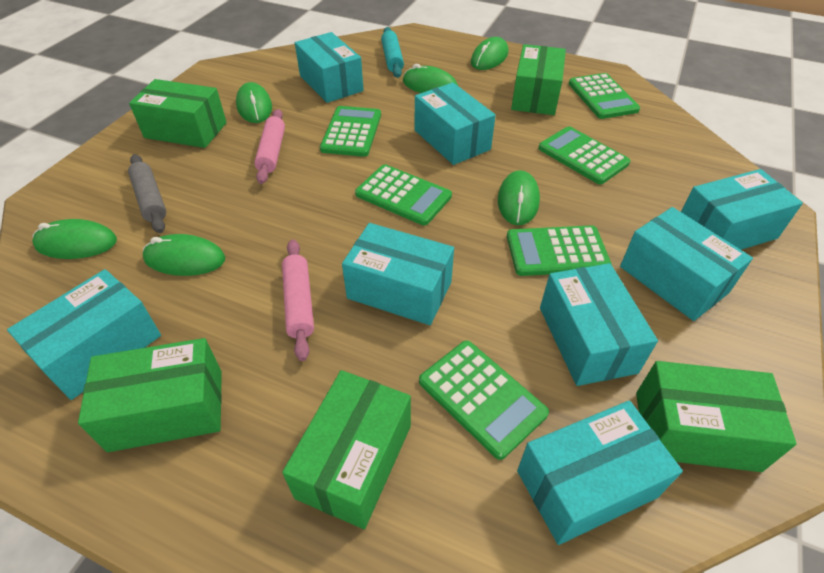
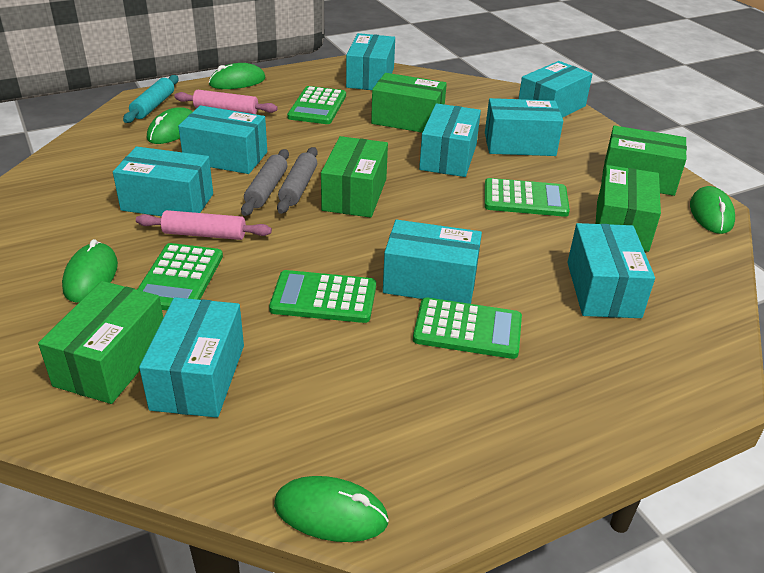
green calculator: 6 -> 5
green mouse: 6 -> 5
grey rolling pin: 1 -> 2
turquoise box: 8 -> 9

